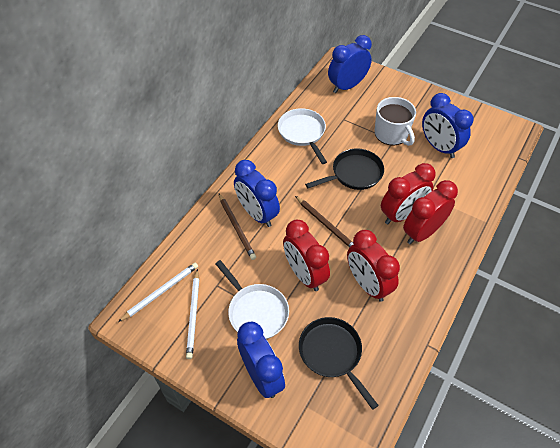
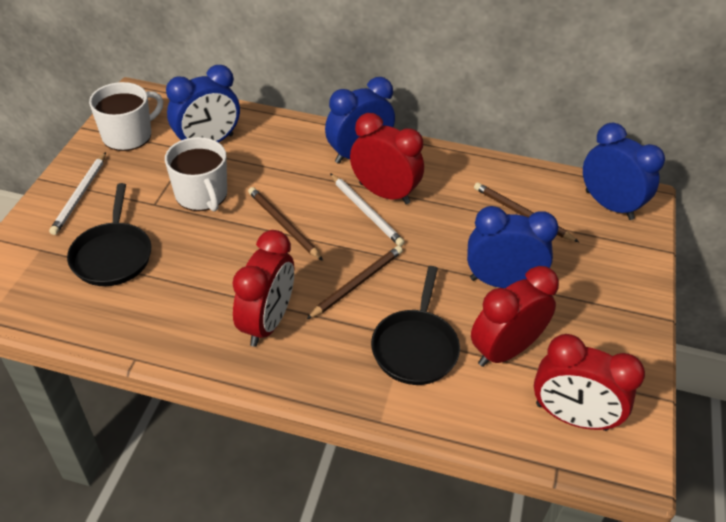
brown pencil: 2 -> 3
white mug: 1 -> 2
white pan: 2 -> 0

